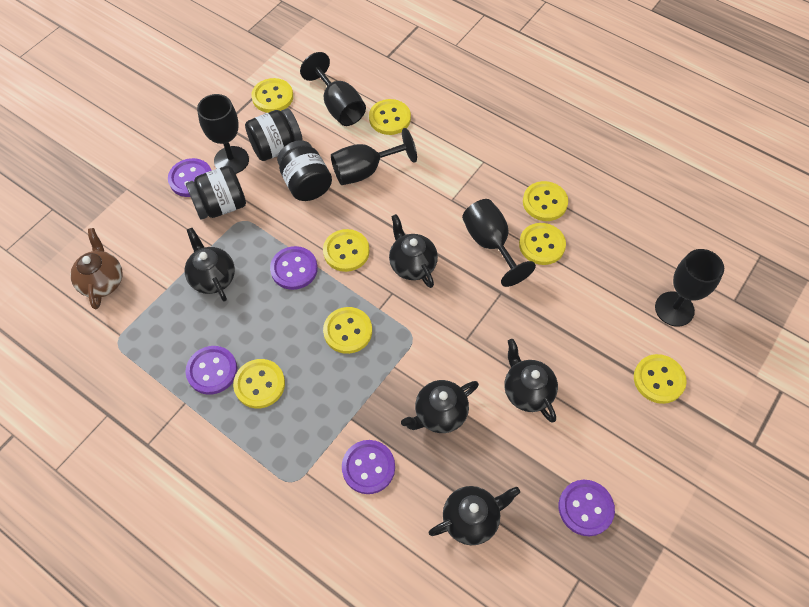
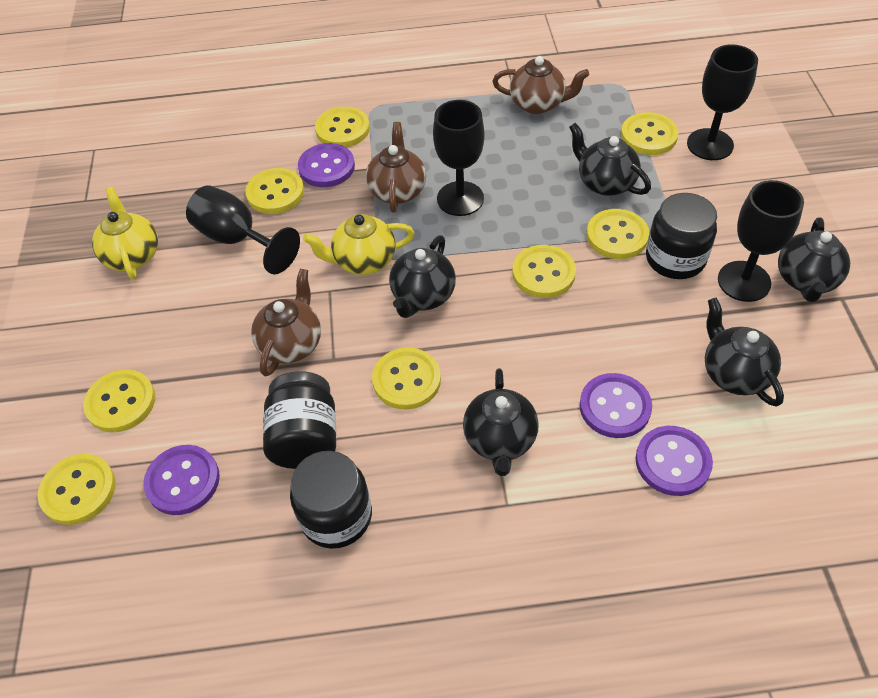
black goblet: 5 -> 4
brown teapot: 1 -> 3
purple button: 5 -> 4
yellow teapot: 0 -> 2

